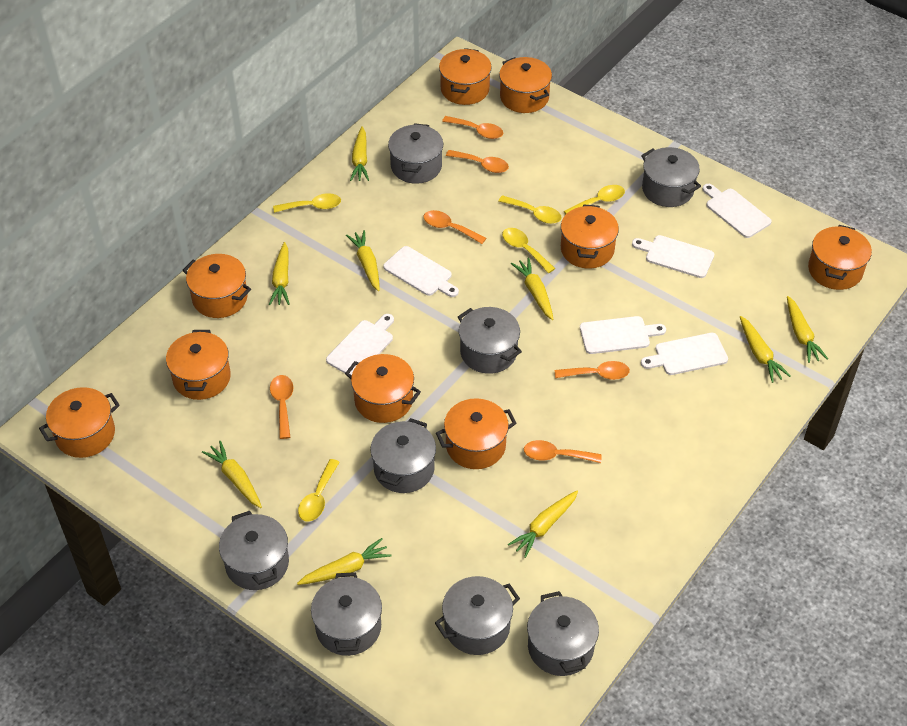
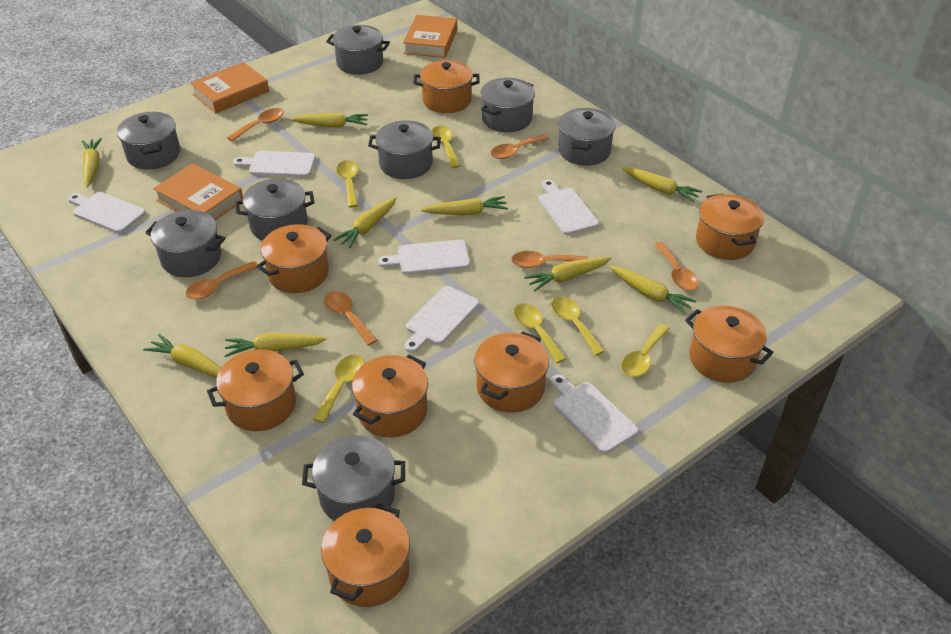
orange book: 0 -> 3
orange pot: 9 -> 8
yellow spoon: 5 -> 6

